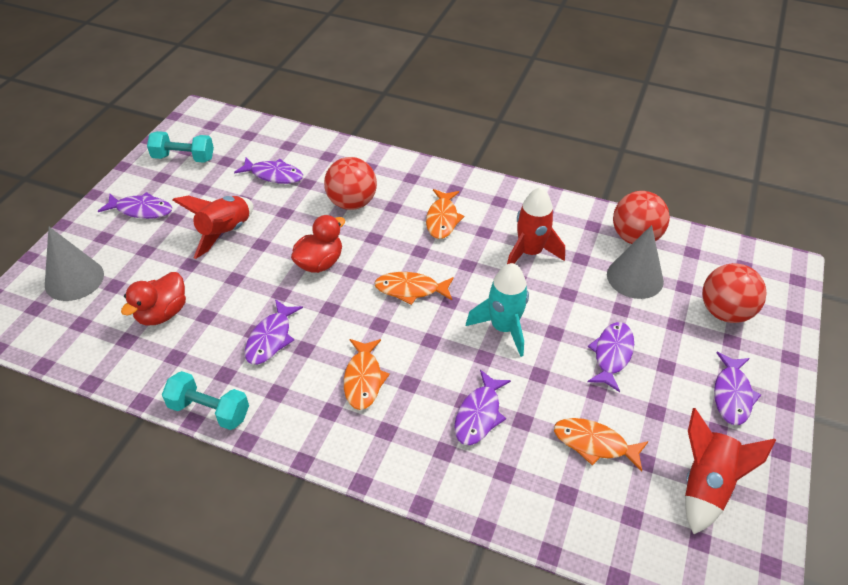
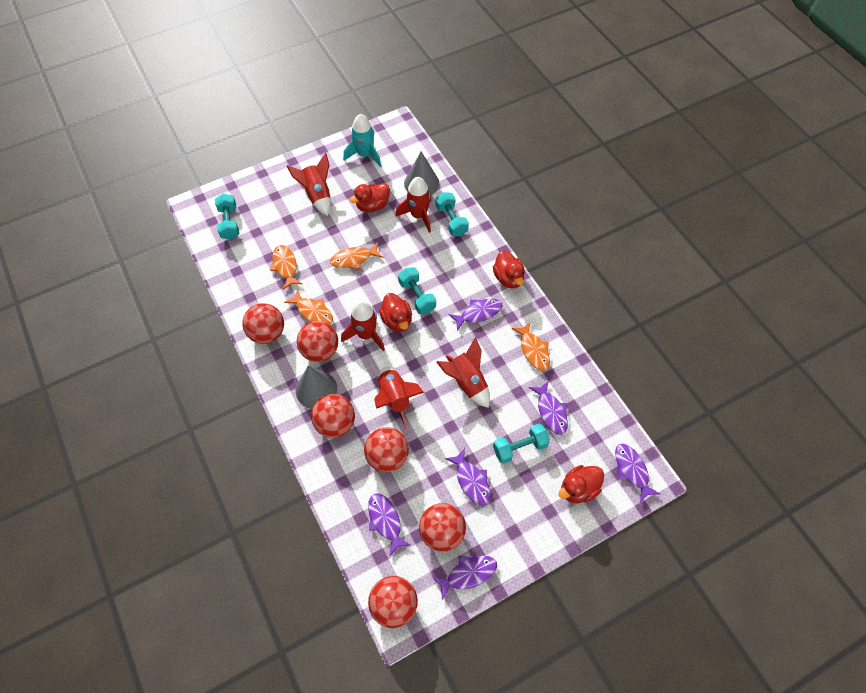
red ball: 3 -> 6
red duck: 2 -> 4
red rocket: 3 -> 5
turquoise dumbbell: 2 -> 4

